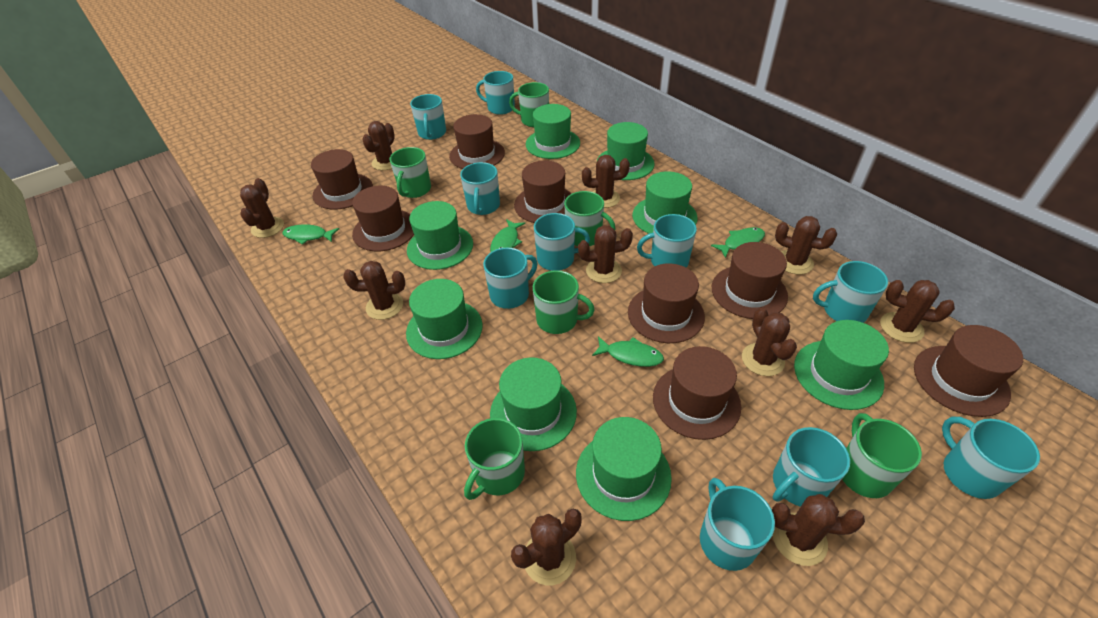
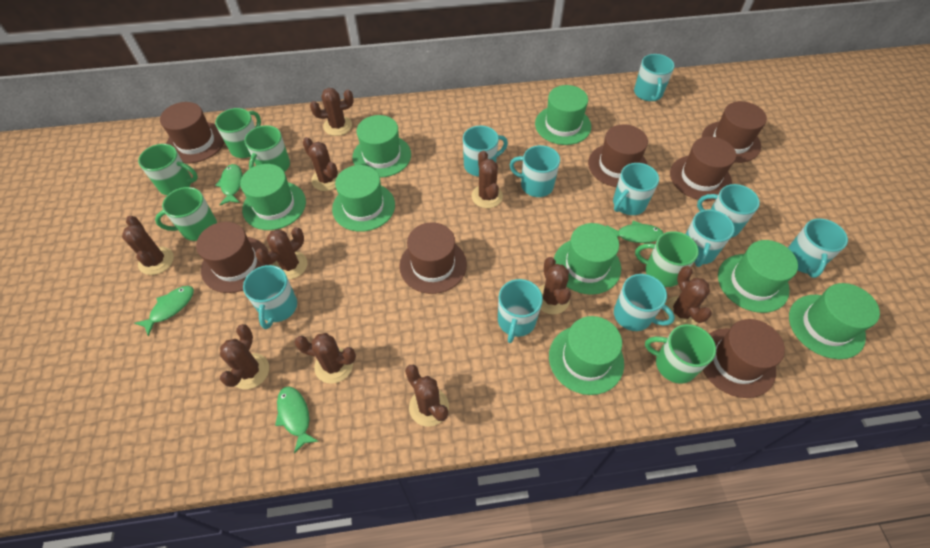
brown hat: 8 -> 7

